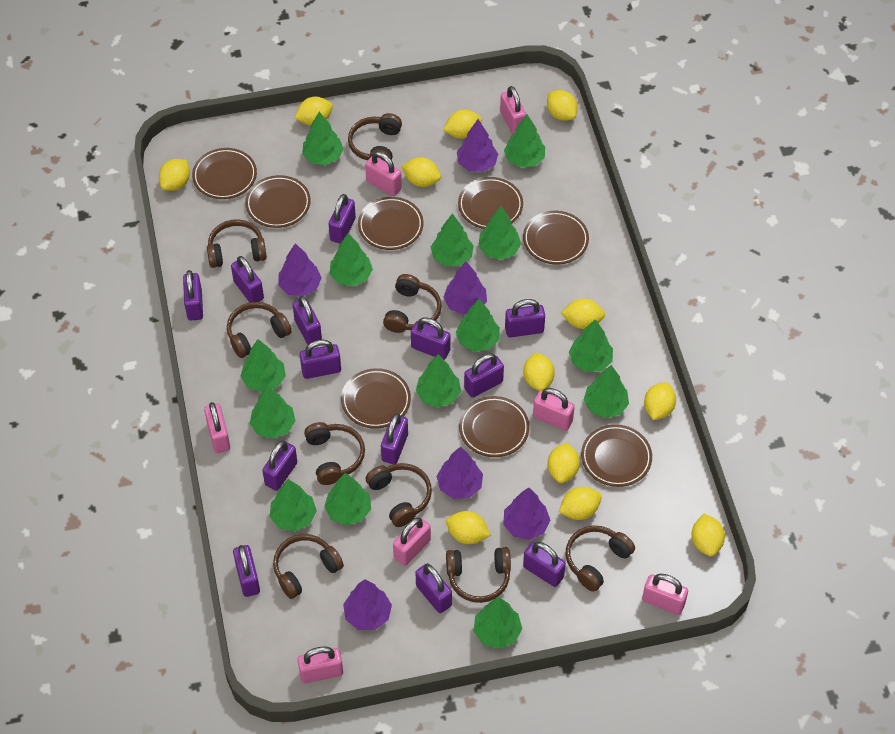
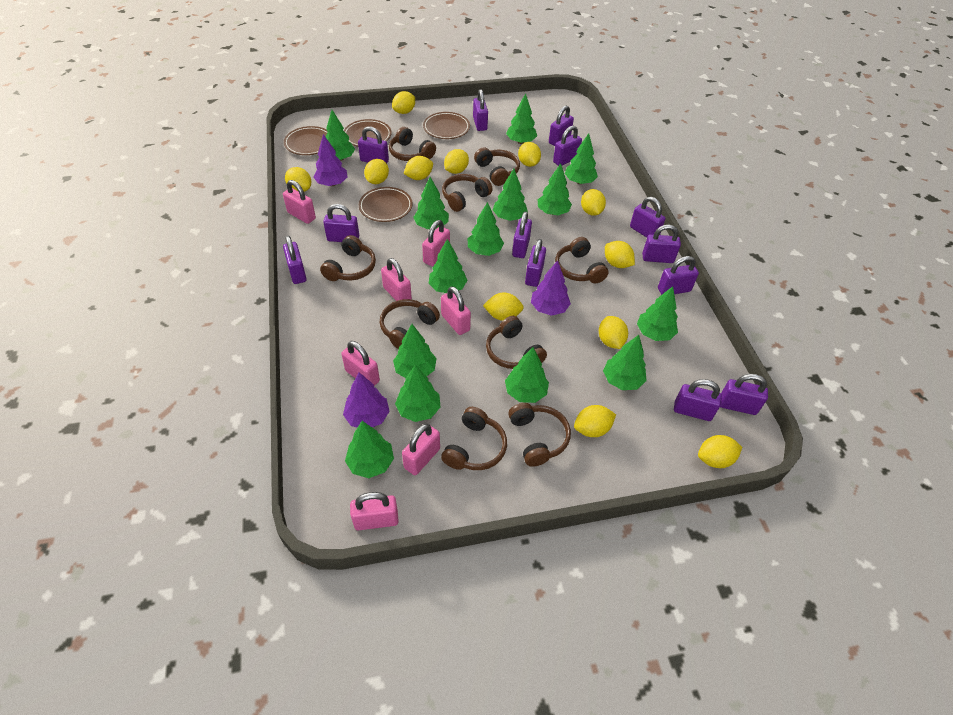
brown plate: 8 -> 4
purple tree: 6 -> 3

